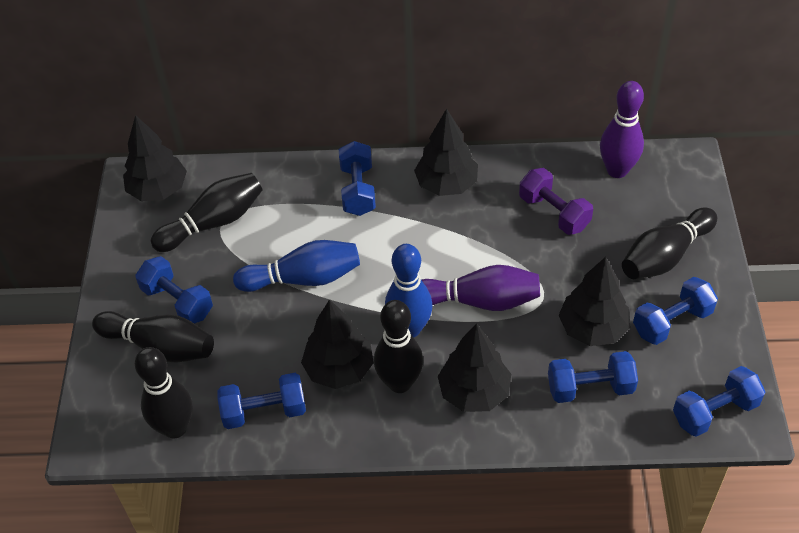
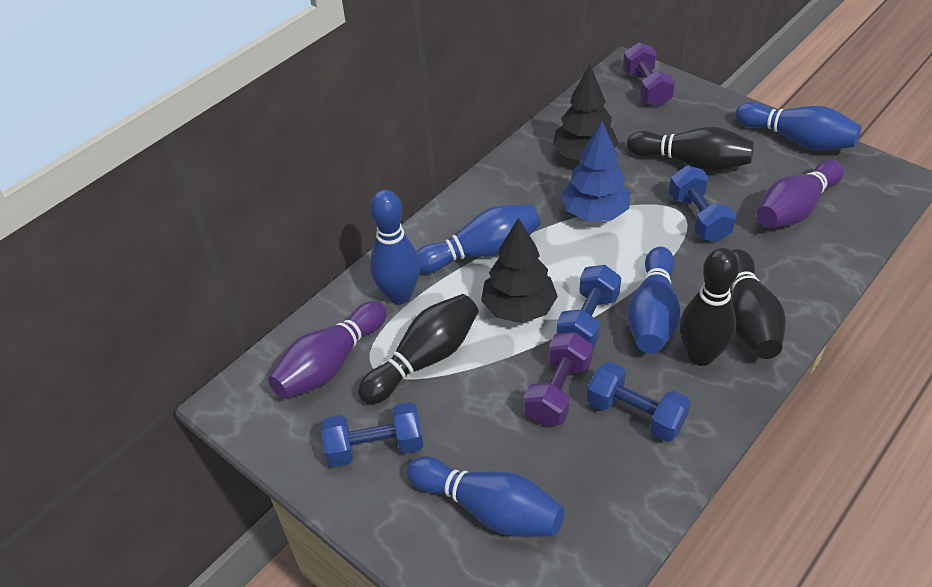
black bowling pin: 5 -> 4
black tree: 5 -> 2
blue bowling pin: 2 -> 5
blue dumbbell: 6 -> 4
blue tree: 0 -> 1
purple dumbbell: 1 -> 2

